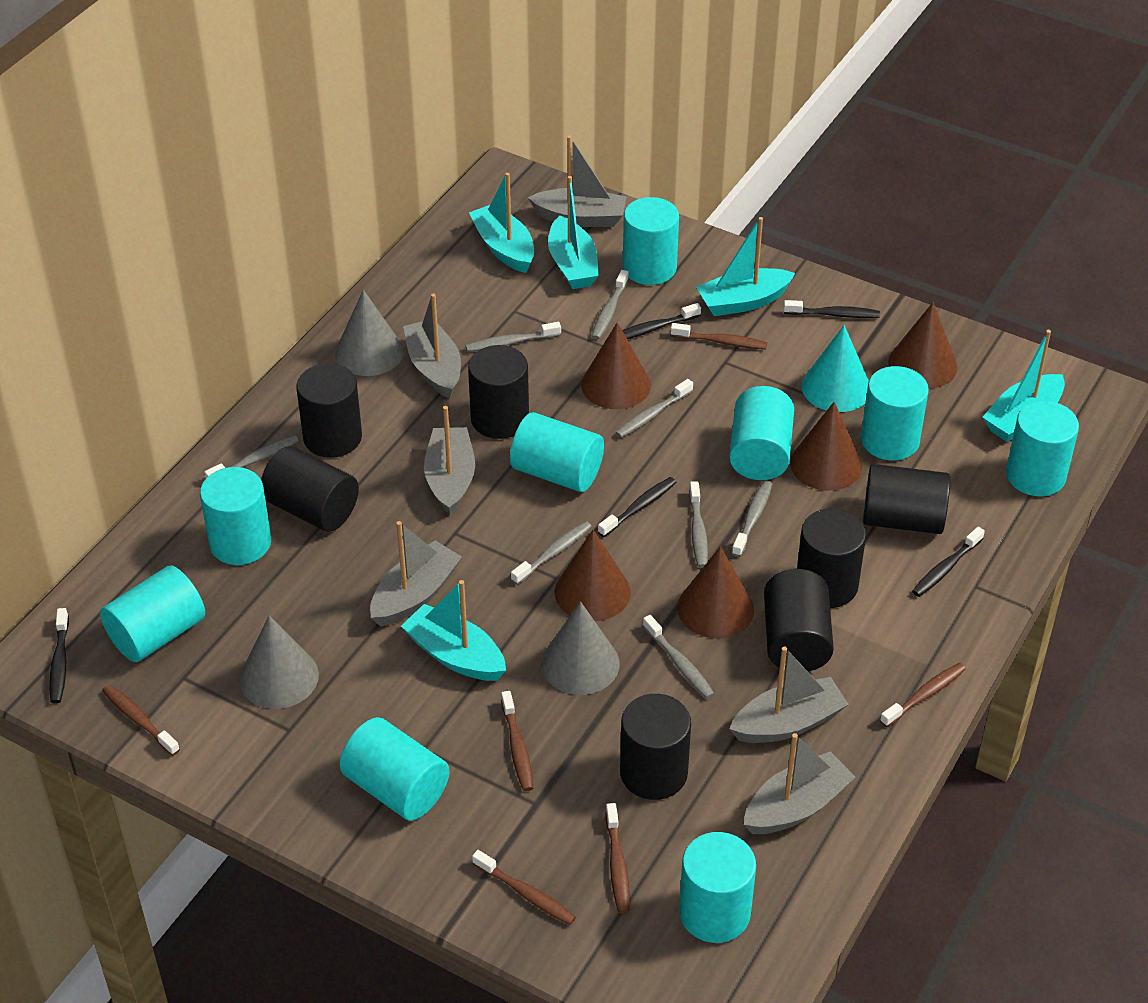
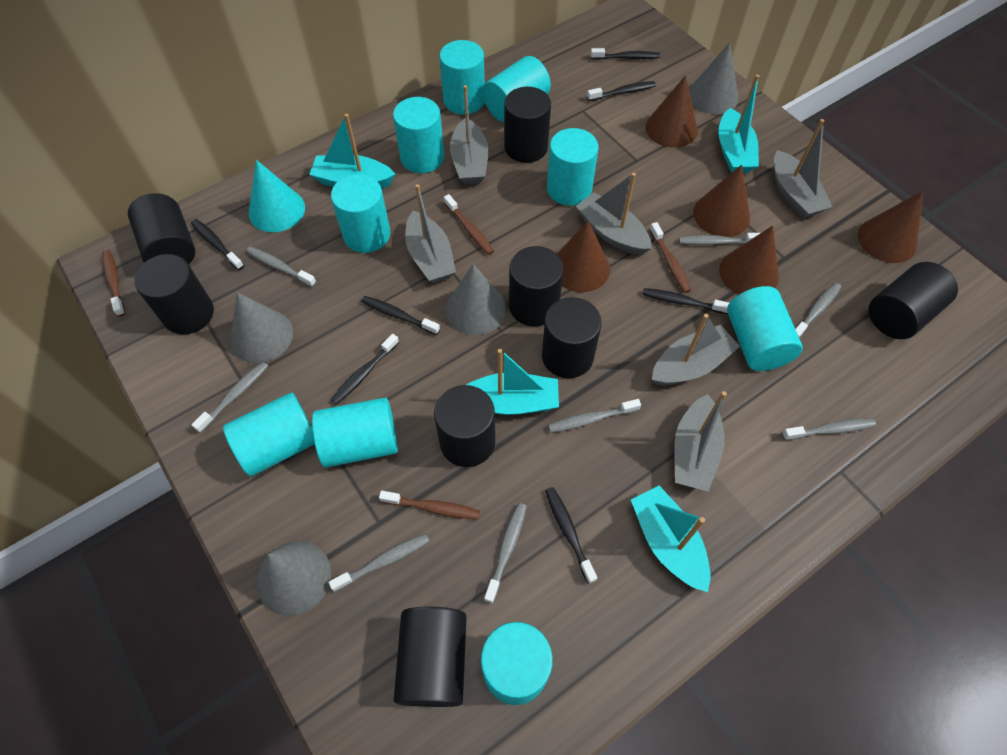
black cylinder: 7 -> 8
black toothbrush: 5 -> 7
brown toothbrush: 6 -> 4
grey cone: 3 -> 4
turquoise boat: 5 -> 4

